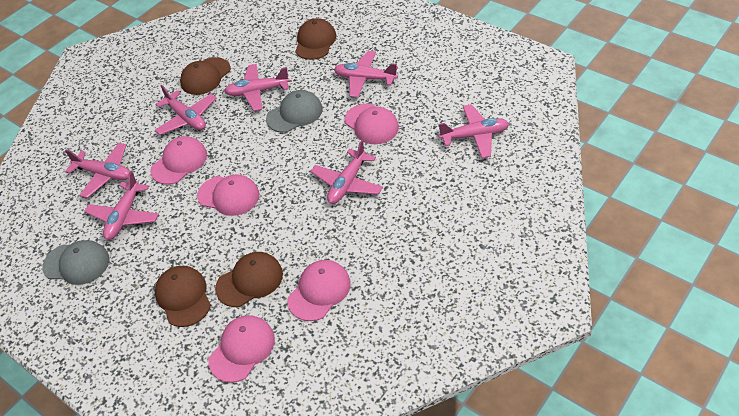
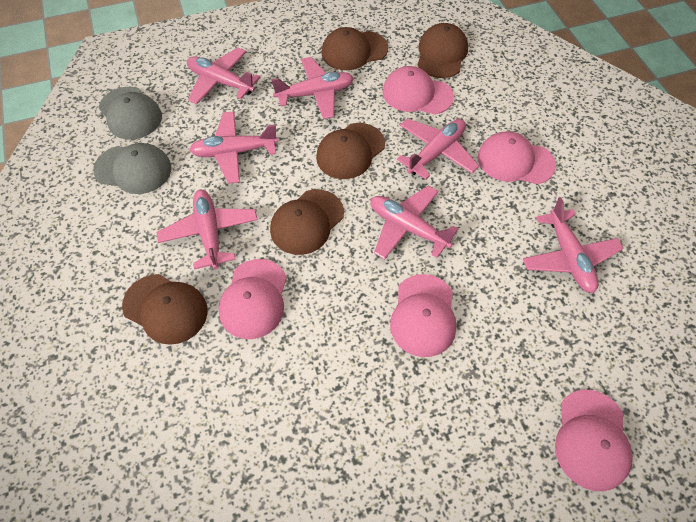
brown cap: 4 -> 5

